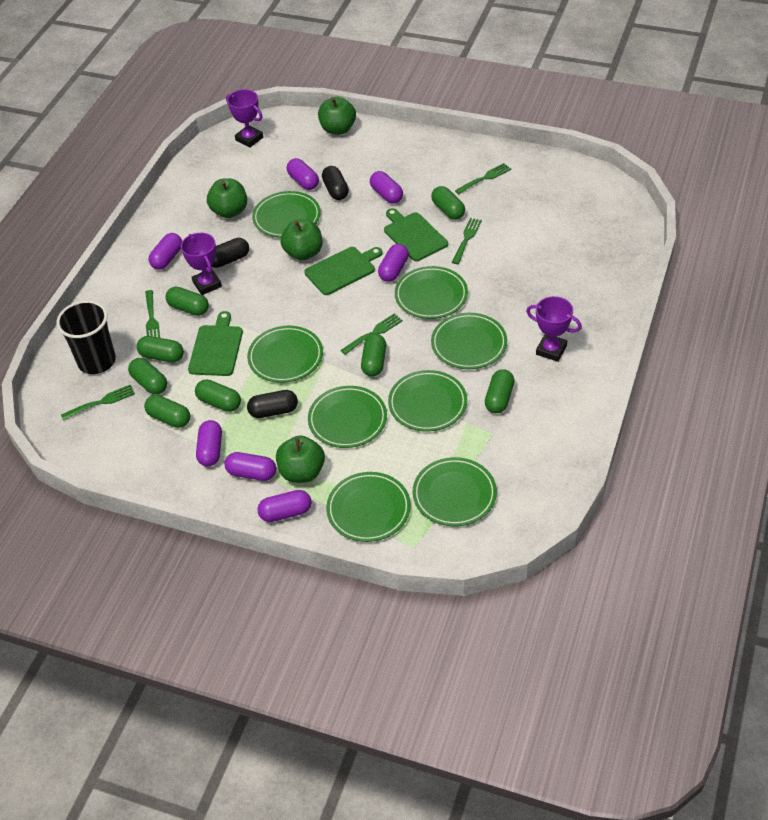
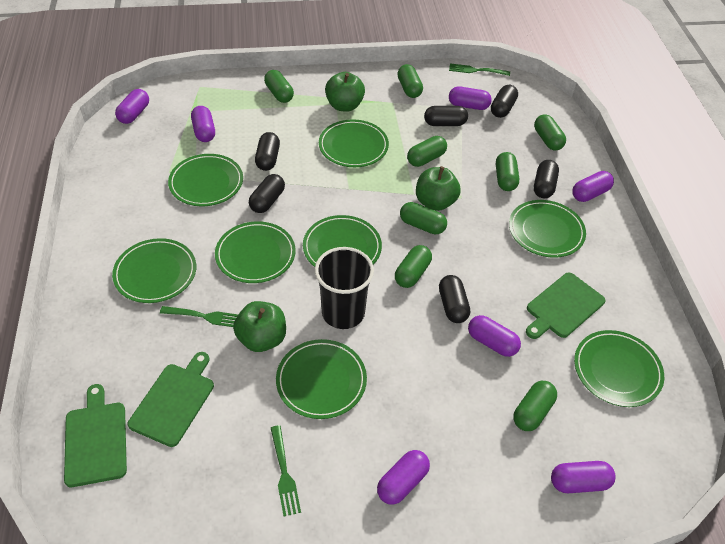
black capsule: 3 -> 6
green apple: 4 -> 3
green fork: 5 -> 3
purple trophy: 3 -> 0

